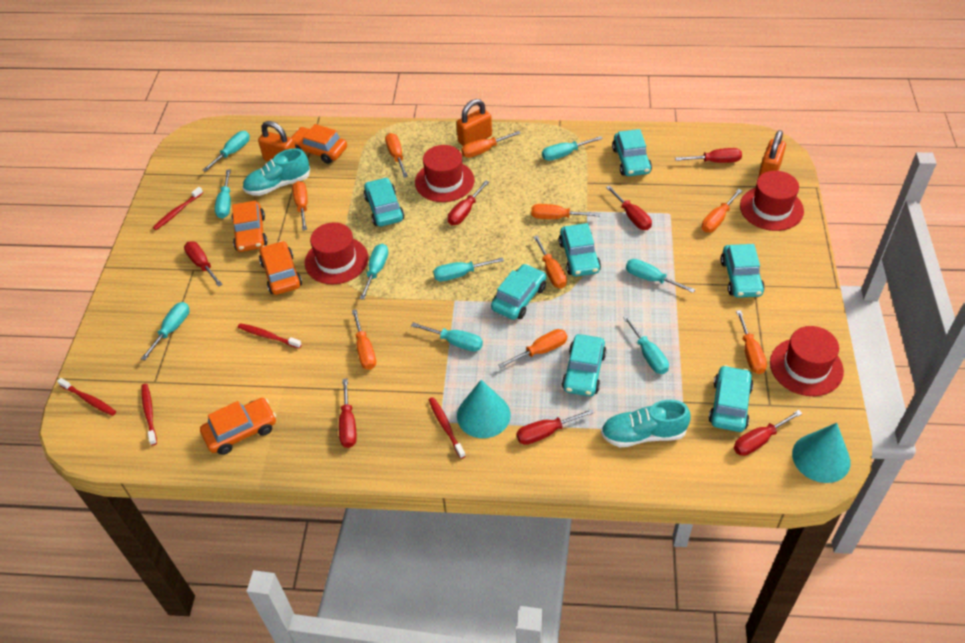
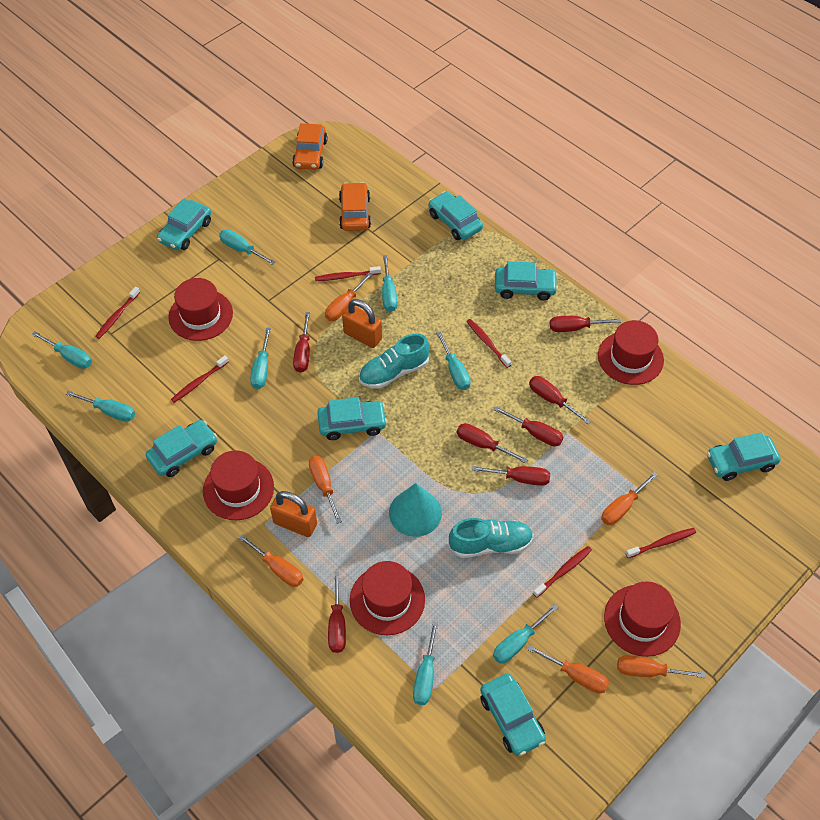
orange car: 4 -> 2
orange padlock: 3 -> 2
orange screwdriver: 9 -> 6
red hat: 4 -> 5
red toothbrush: 5 -> 6
turquoise cone: 2 -> 1
turquoise screwdriver: 9 -> 8

